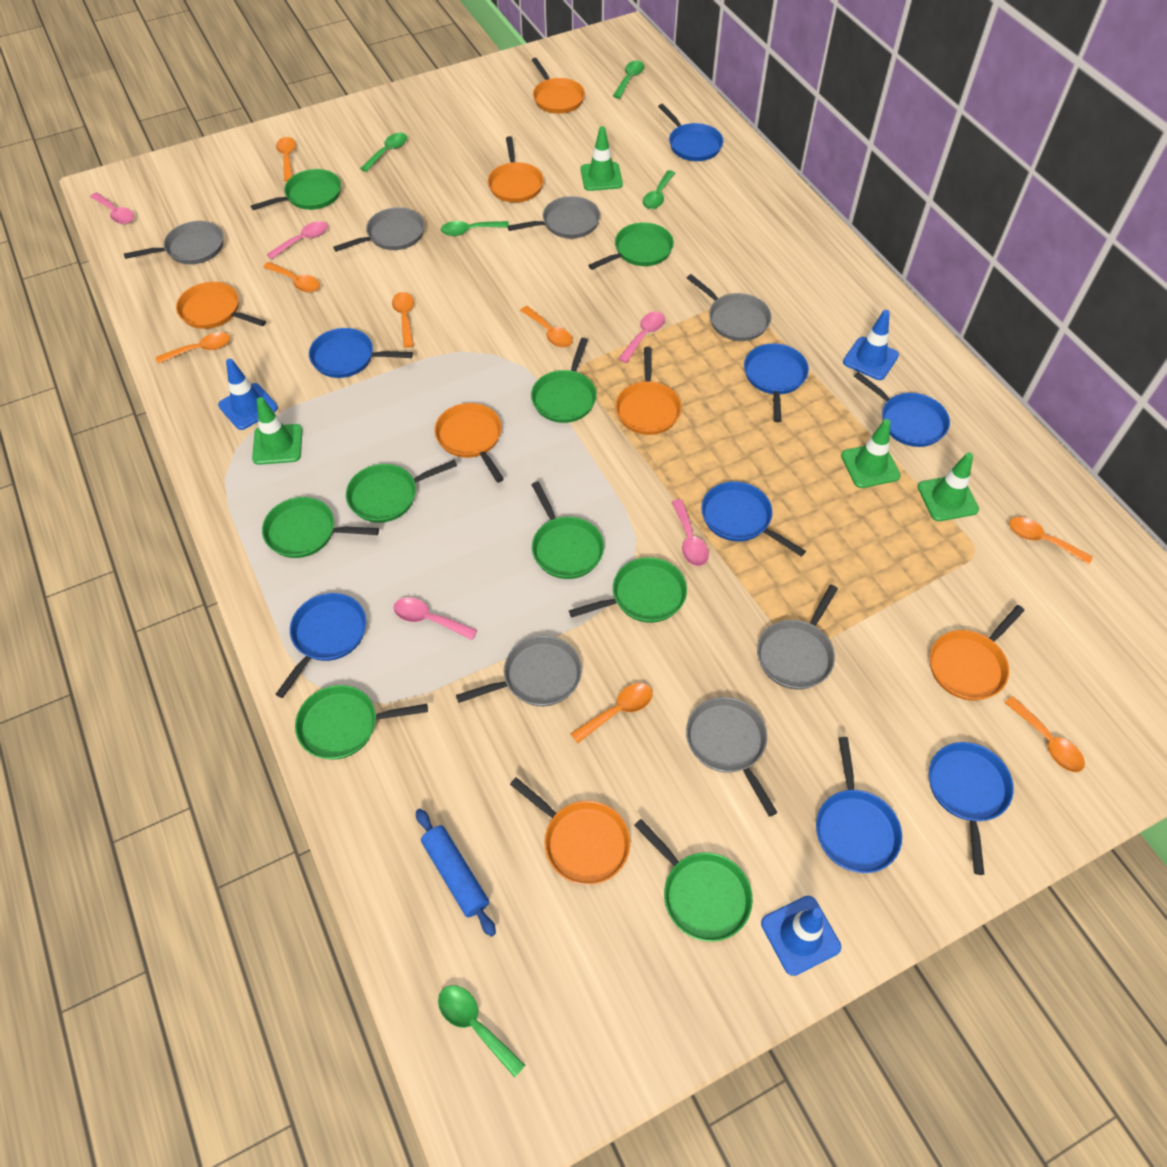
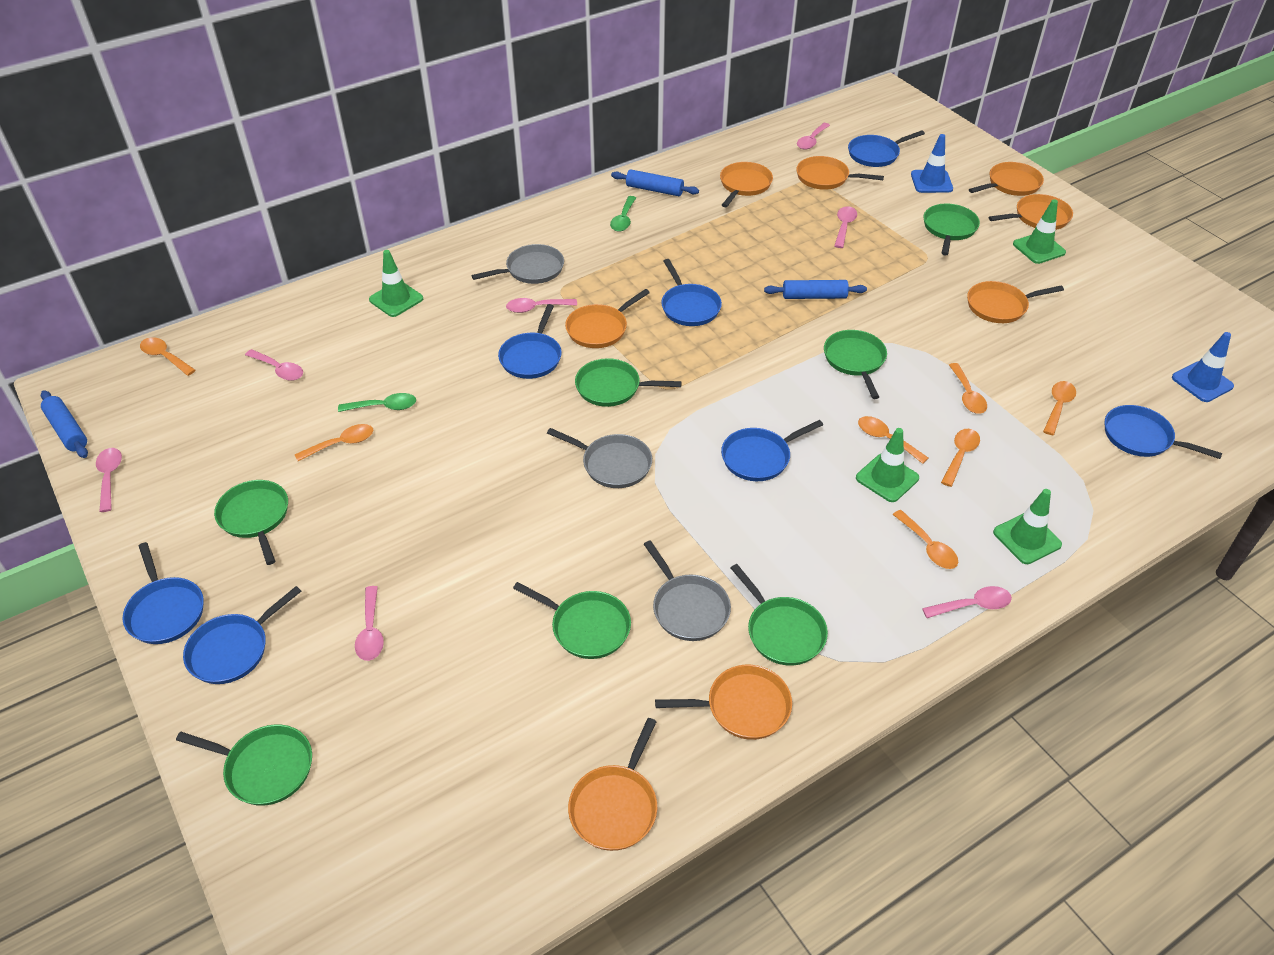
blue pan: 8 -> 7
blue rolling pin: 1 -> 3
blue traffic cone: 3 -> 2
green pan: 9 -> 7
green spoon: 5 -> 2
grey pan: 7 -> 3
orange pan: 7 -> 8
orange spoon: 8 -> 7
pink spoon: 5 -> 7

